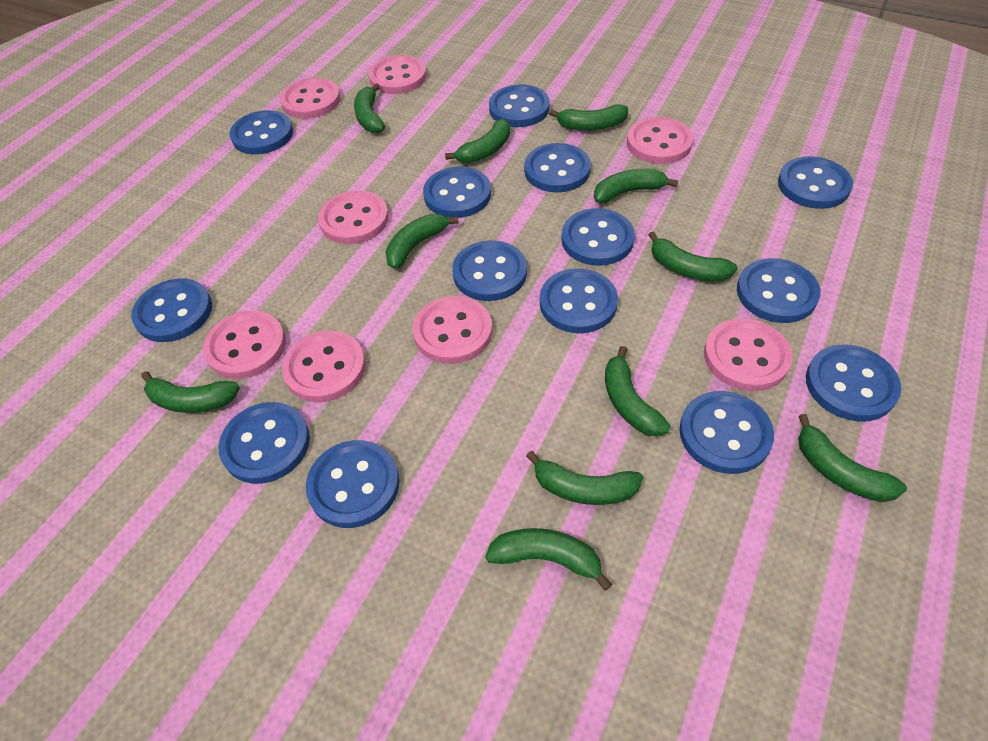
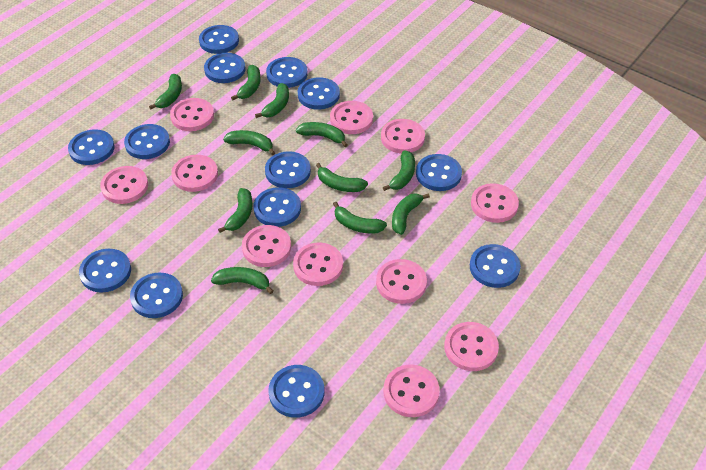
blue button: 14 -> 13
pink button: 8 -> 11

